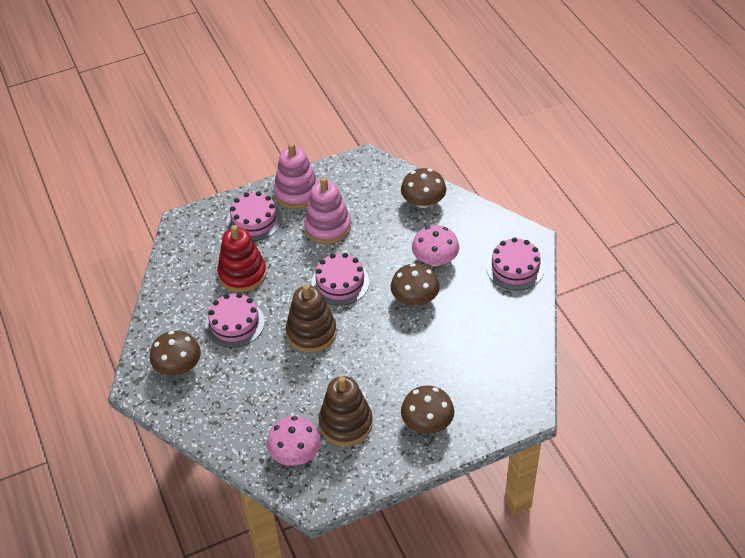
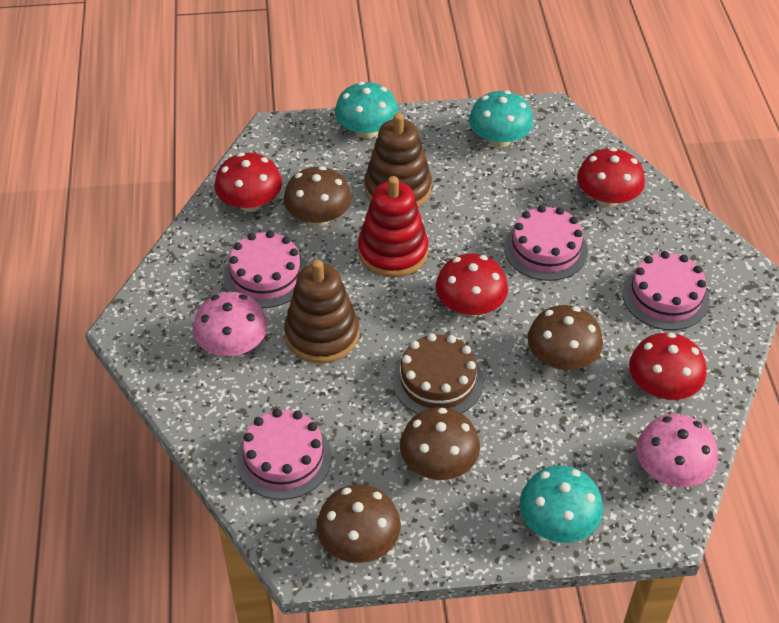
brown cake: 0 -> 1
pink stacking toy: 2 -> 0
red mushroom: 0 -> 4
turquoise mushroom: 0 -> 3

